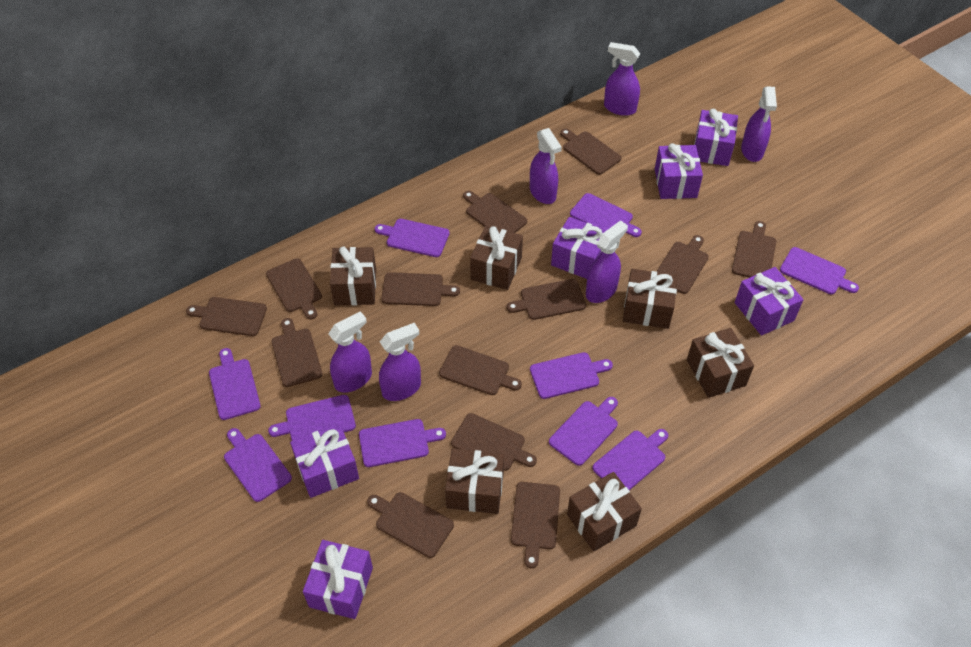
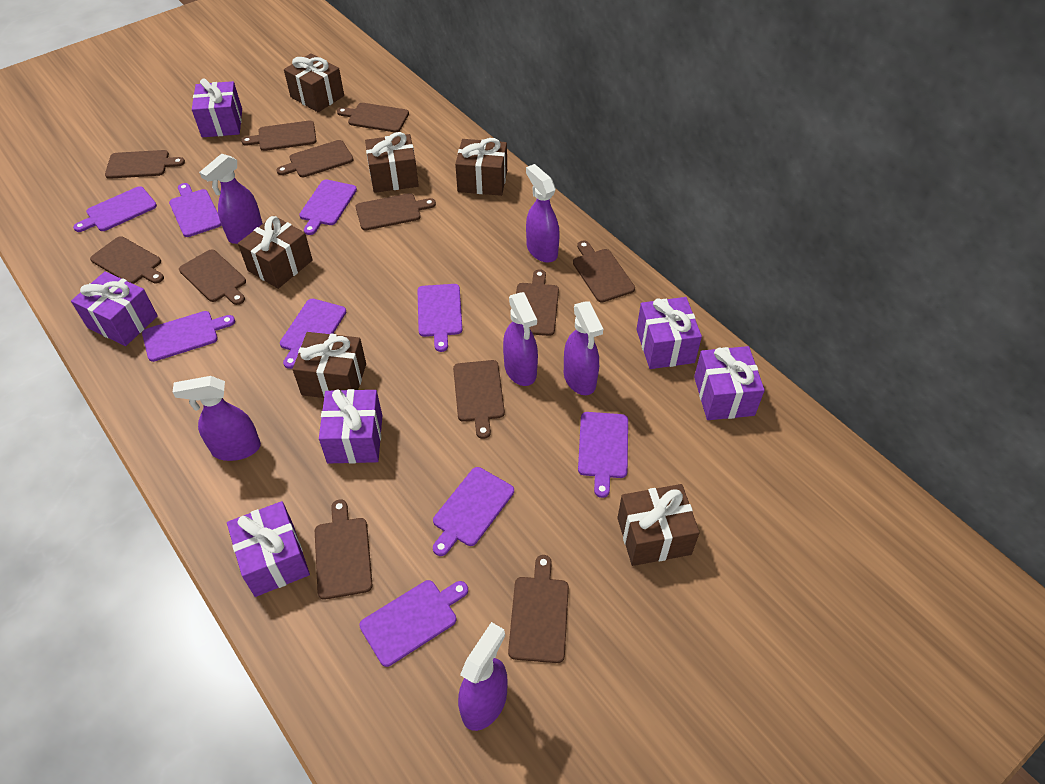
brown cutting board: 13 -> 12
purple cutting board: 10 -> 9

